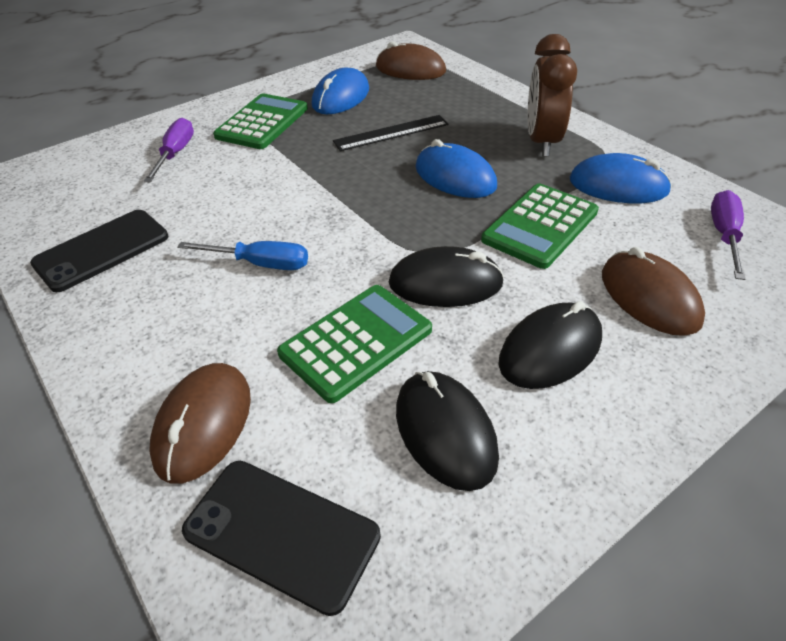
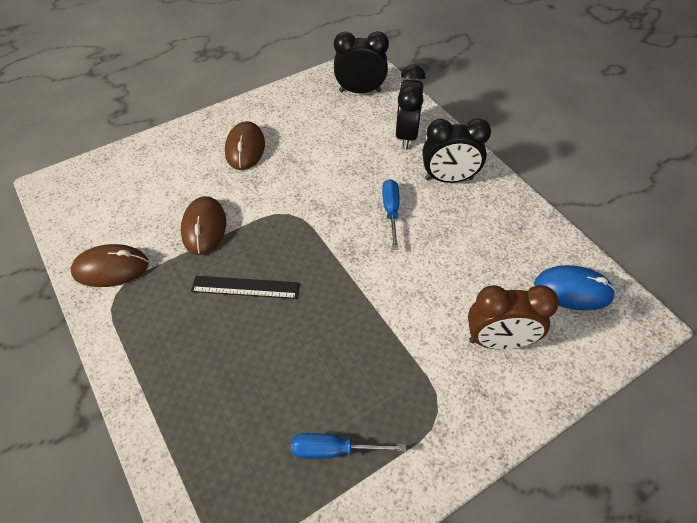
black clock: 0 -> 3
black mouse: 3 -> 0
black phone: 2 -> 0
blue mouse: 3 -> 1
blue screwdriver: 1 -> 2
green calculator: 3 -> 0
purple screwdriver: 2 -> 0

